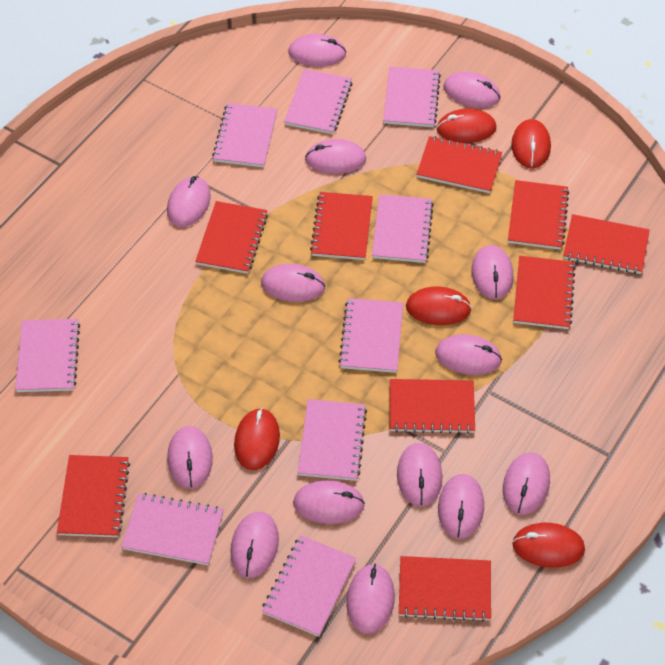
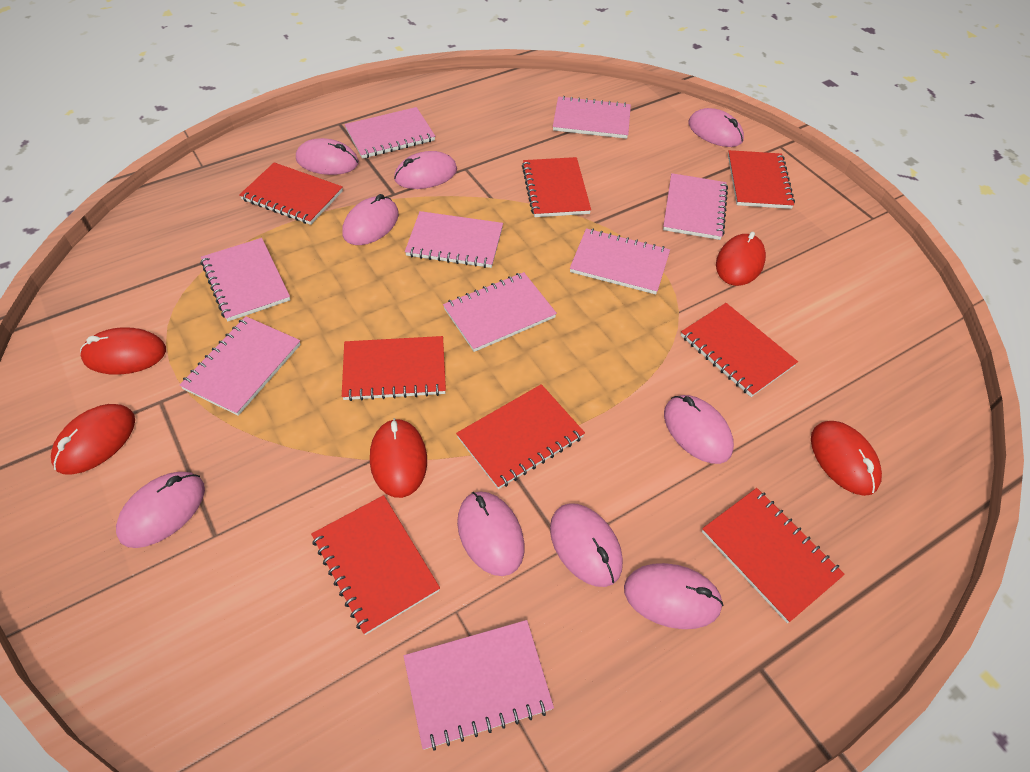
pink mouse: 14 -> 9
red notebook: 9 -> 8

